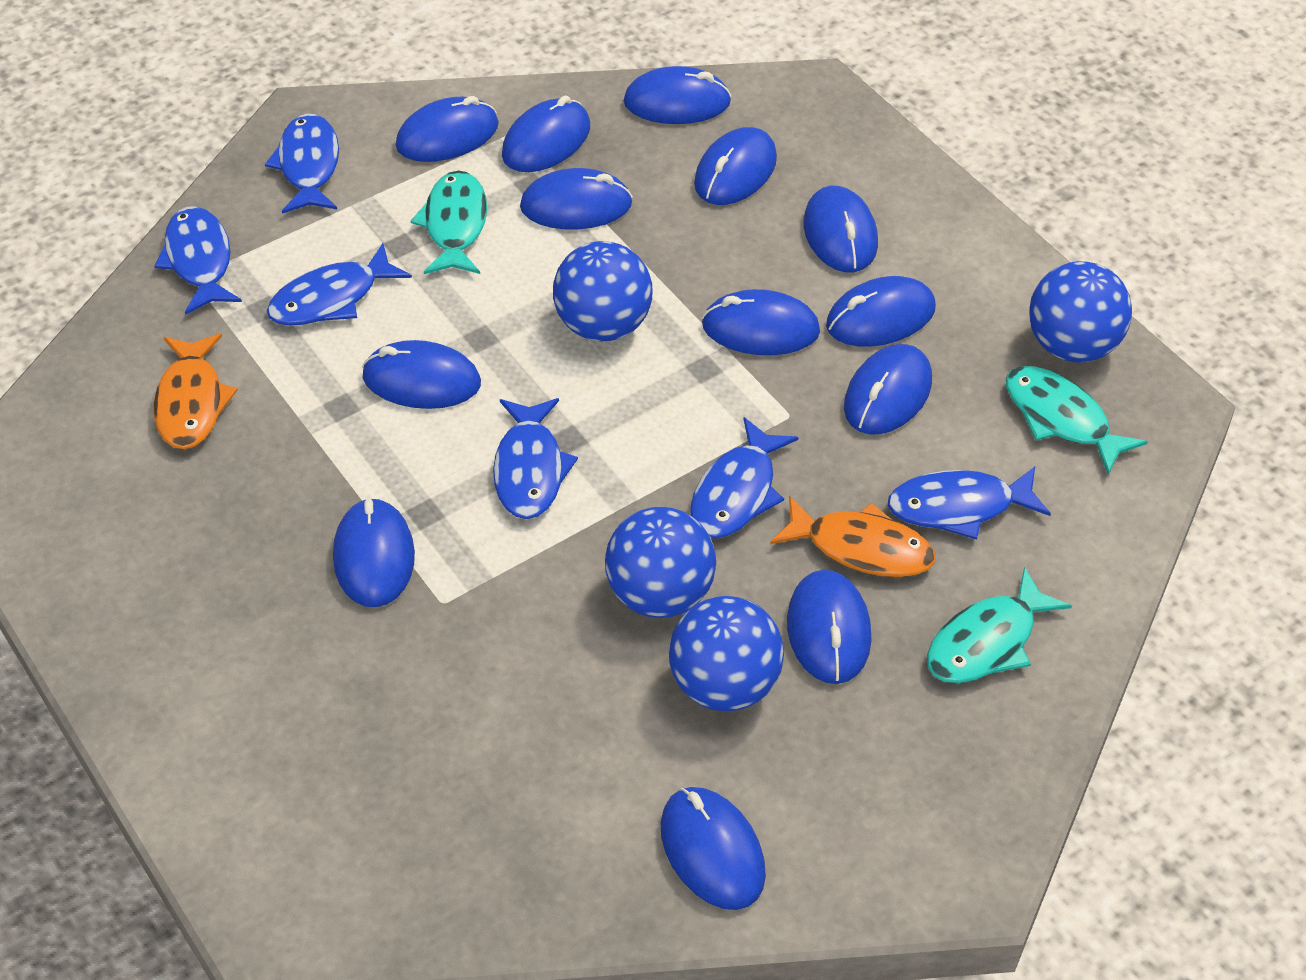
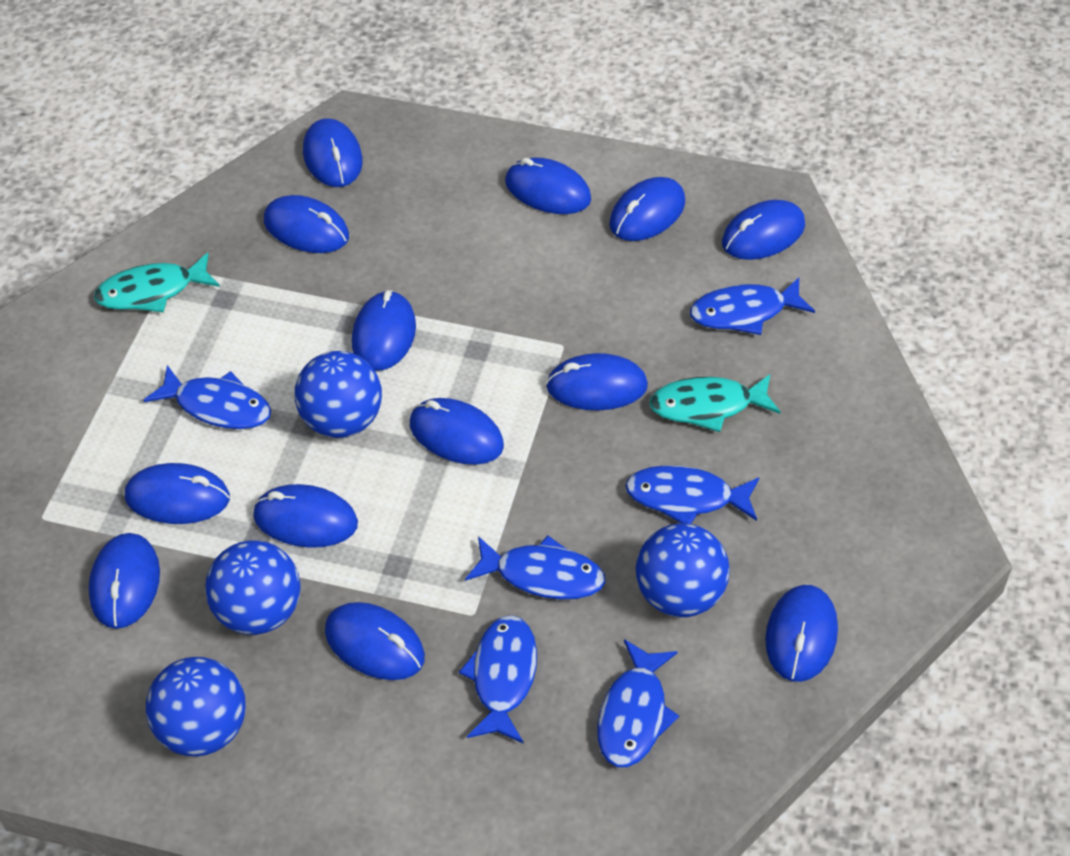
orange fish: 2 -> 0
turquoise fish: 3 -> 2

